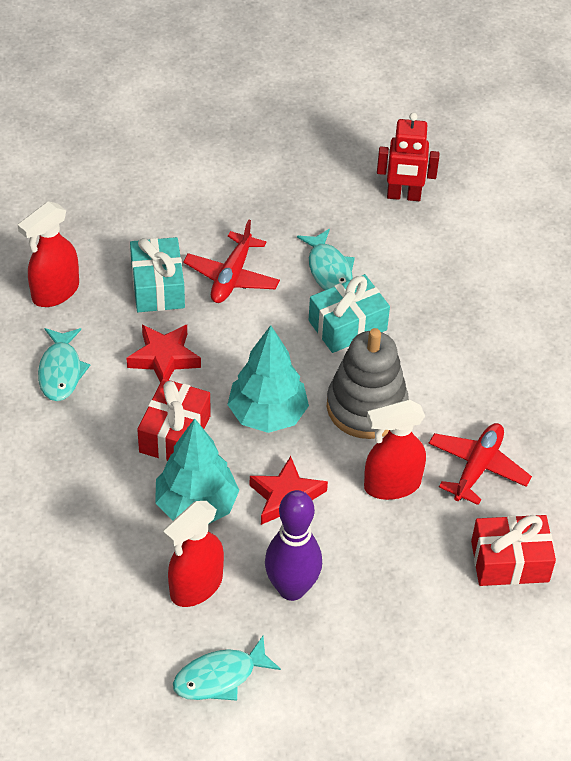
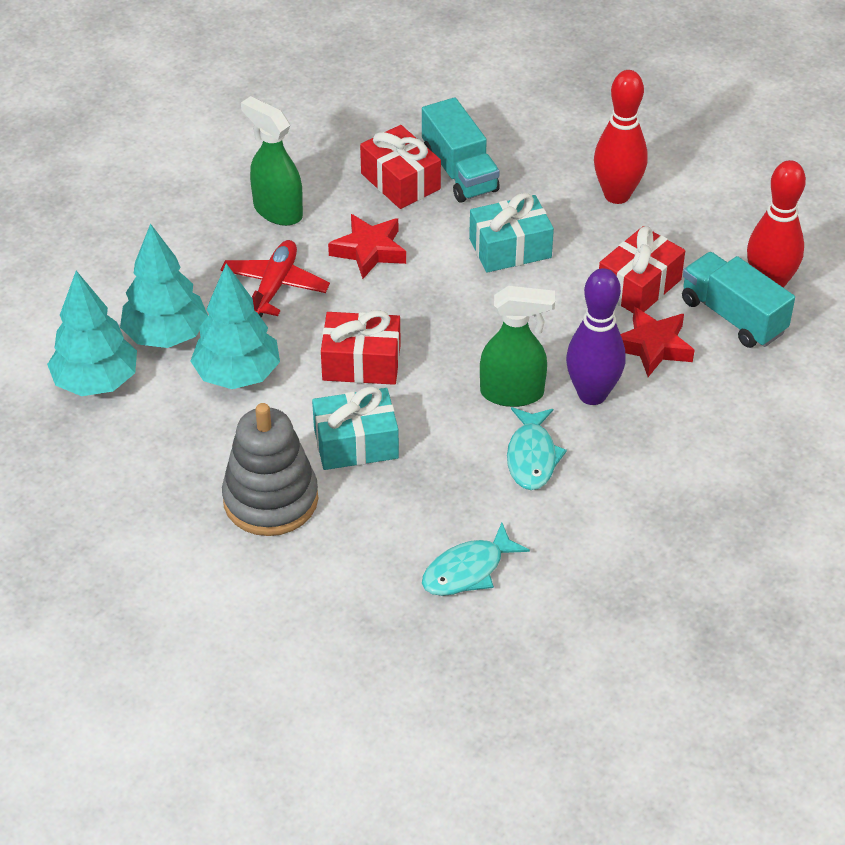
green spray bottle: 0 -> 2
red bowling pin: 0 -> 2
red gift: 2 -> 3
red plane: 2 -> 1
red robot: 1 -> 0
red spray bottle: 3 -> 0
turquoise fish: 3 -> 2
turquoise tree: 2 -> 3
turquoise truck: 0 -> 2

